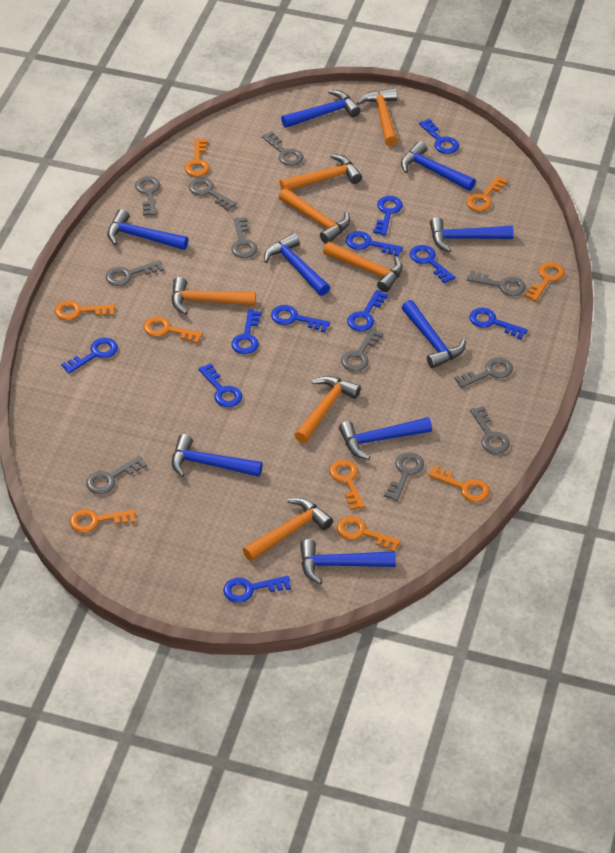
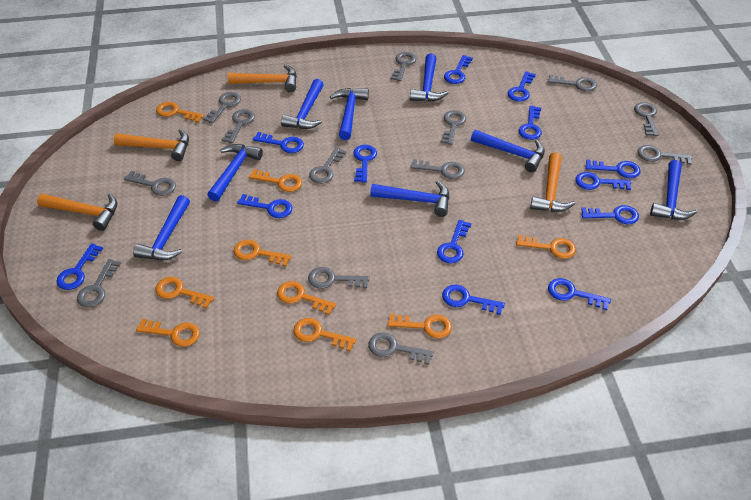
blue hammer: 9 -> 8
blue key: 11 -> 13
grey key: 11 -> 13
orange hammer: 7 -> 4

